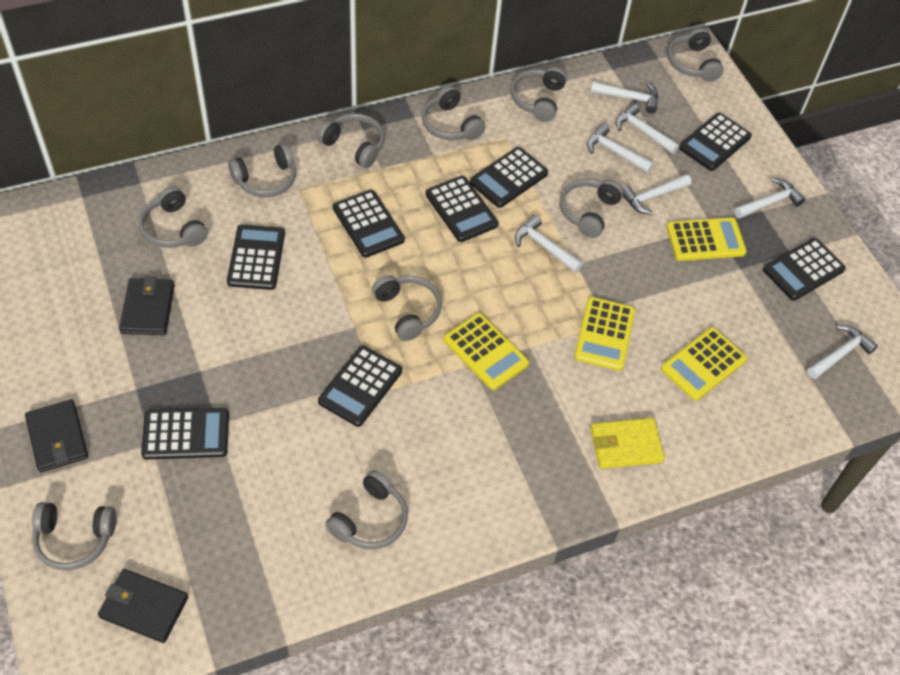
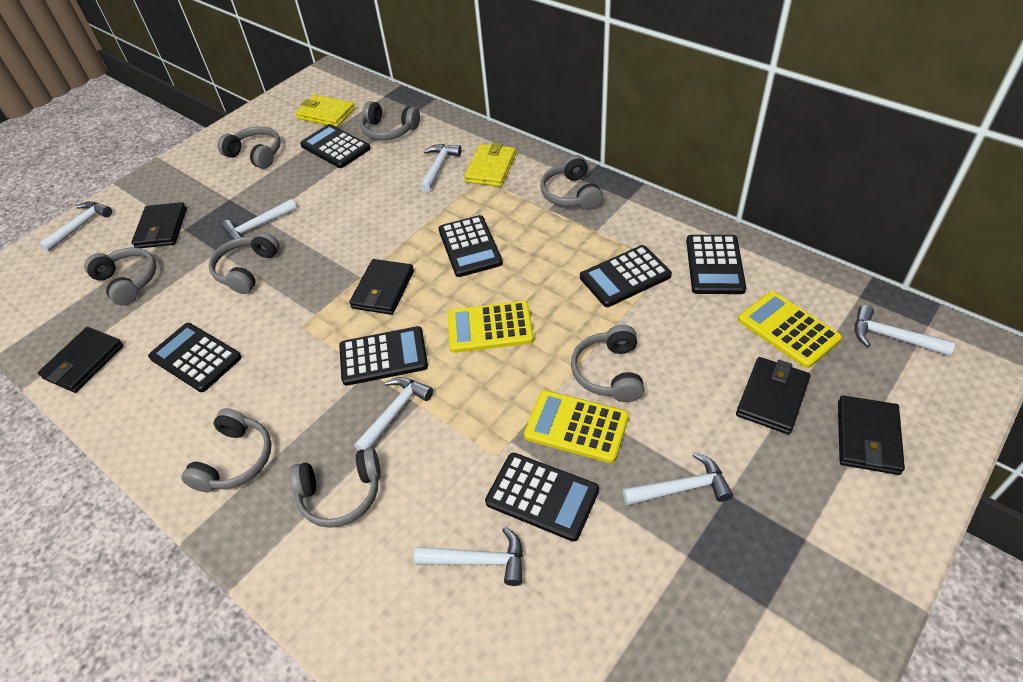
black calculator: 8 -> 7
black wallet: 3 -> 5
grey headphones: 10 -> 8
yellow calculator: 4 -> 3
yellow wallet: 1 -> 2

